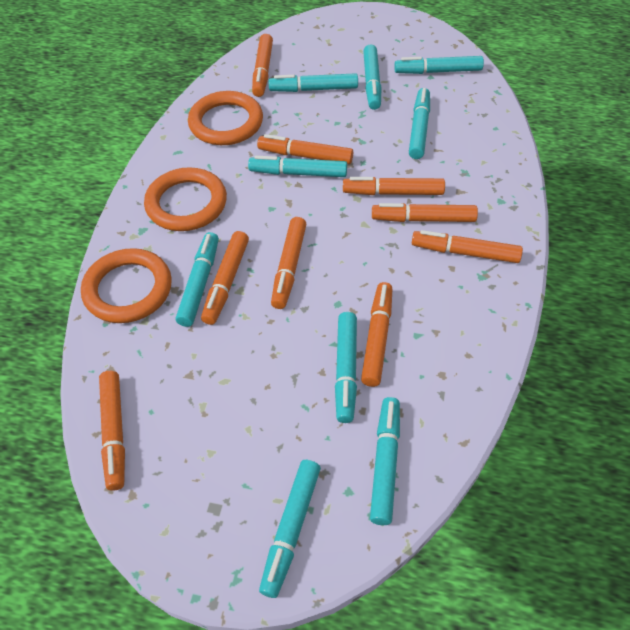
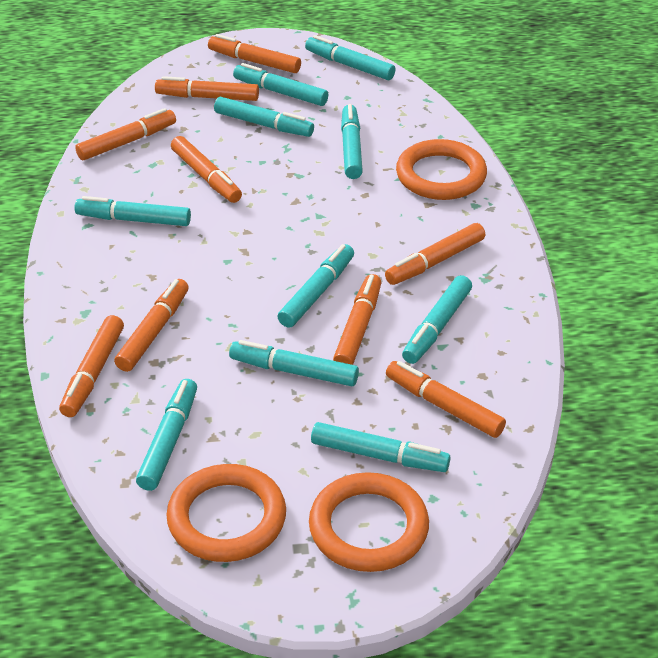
turquoise marker: 9 -> 10

